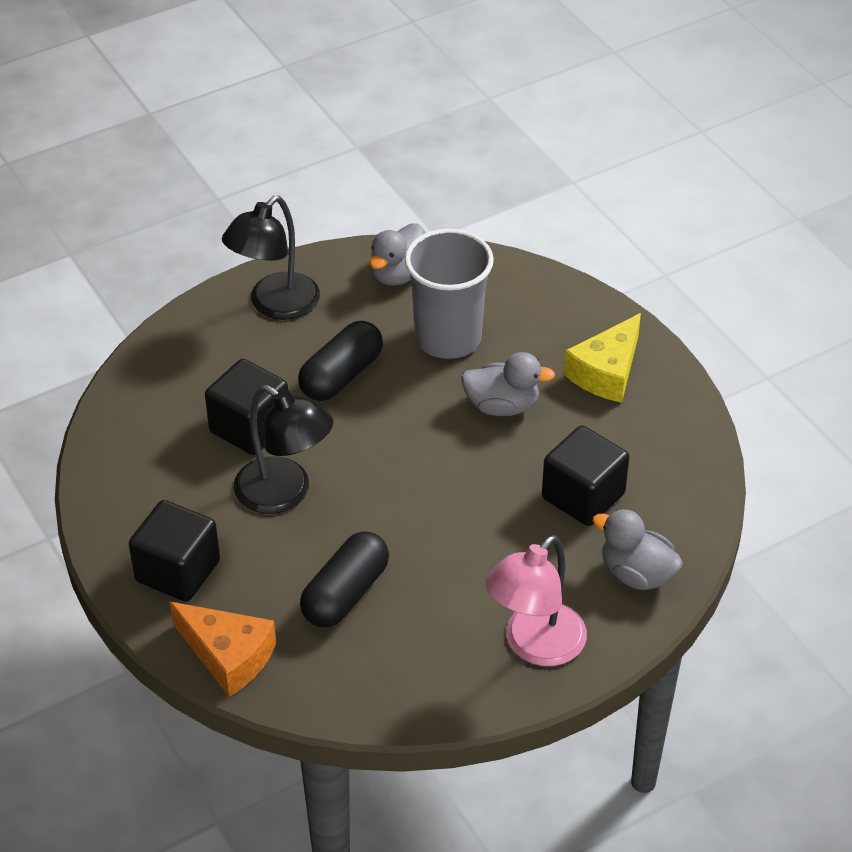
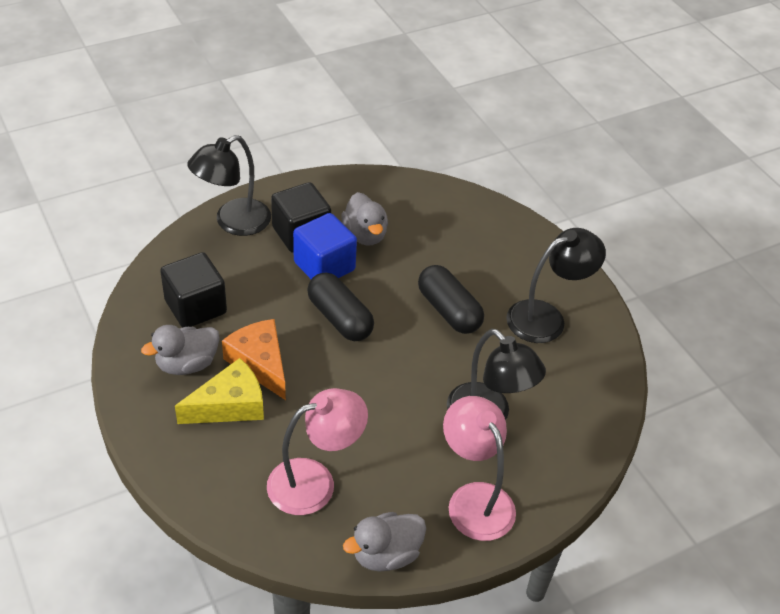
black cube: 3 -> 2
black lamp: 2 -> 3
blue cube: 0 -> 1
grey cup: 1 -> 0
pink lamp: 1 -> 2

